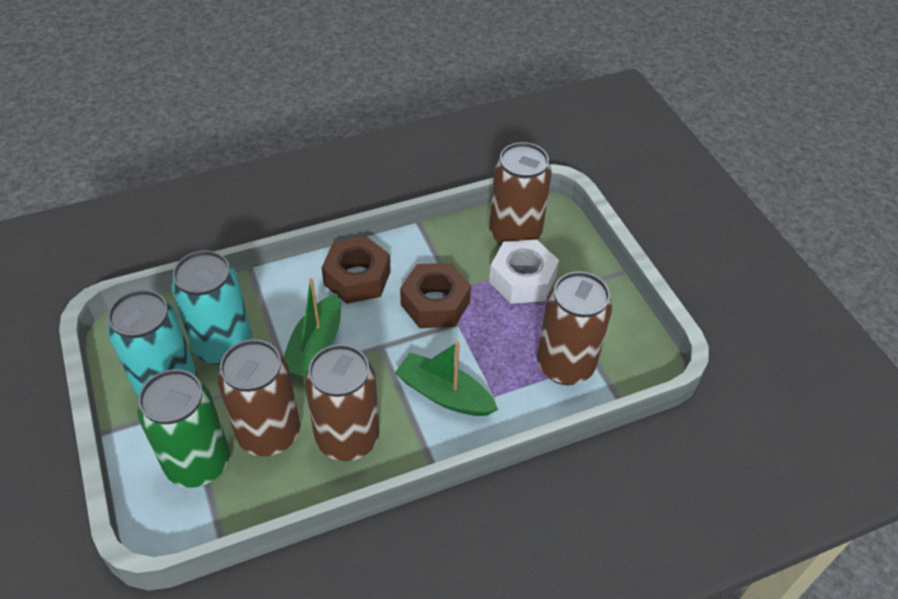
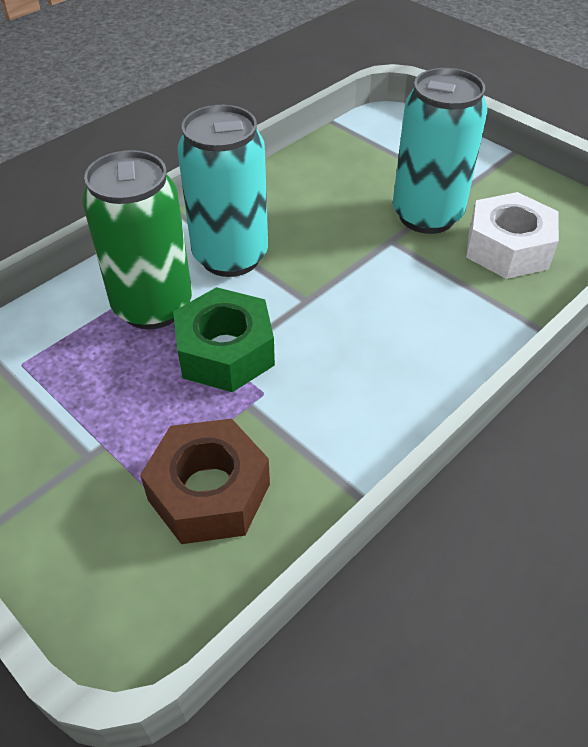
brown can: 4 -> 0
brown nut: 2 -> 1
green boat: 2 -> 0
green nut: 0 -> 1

